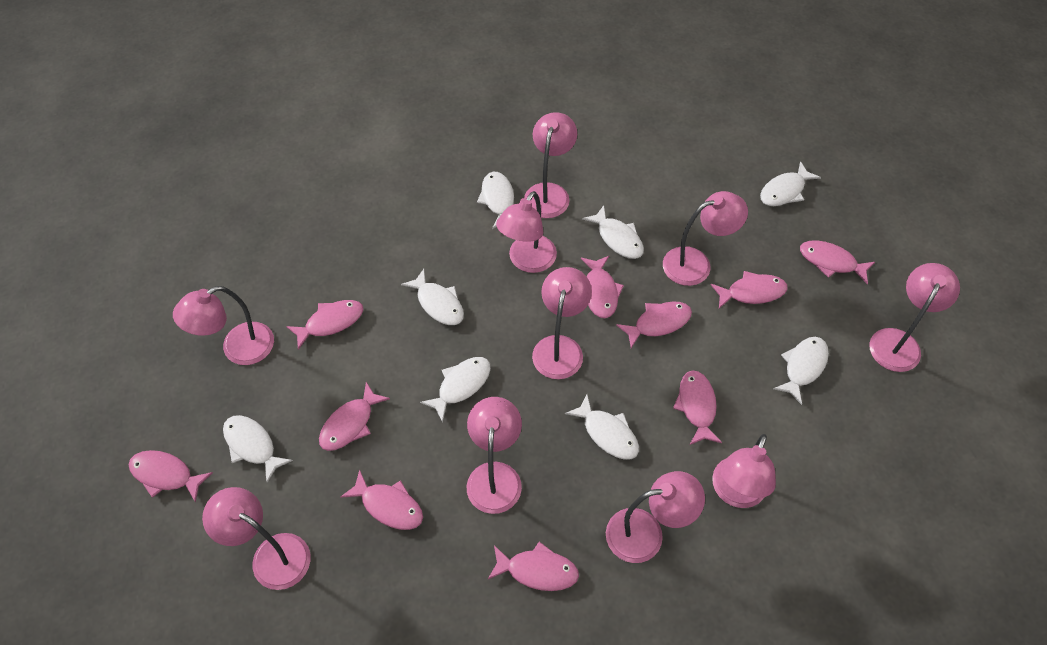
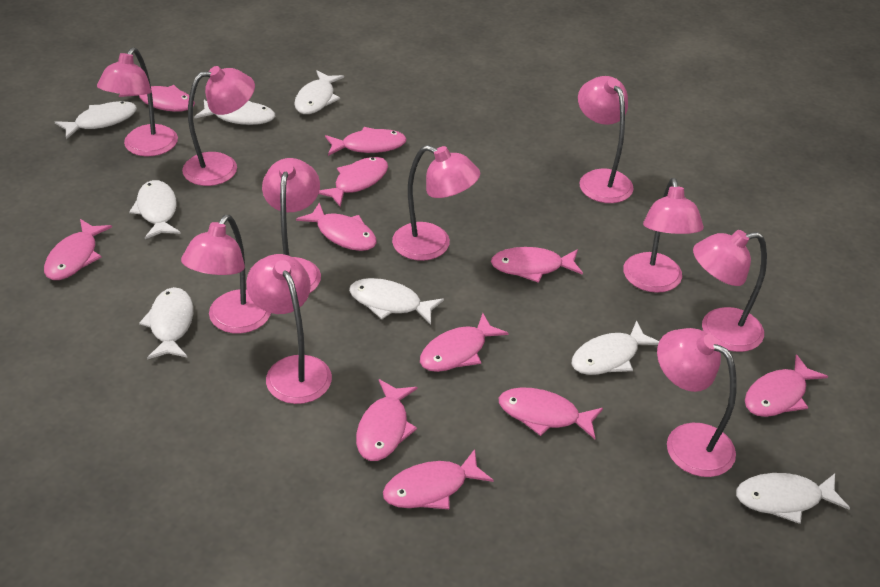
pink fish: 10 -> 11

